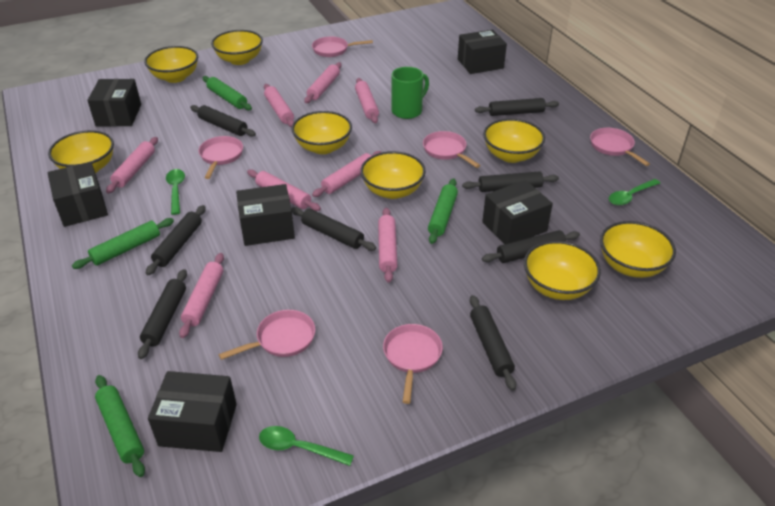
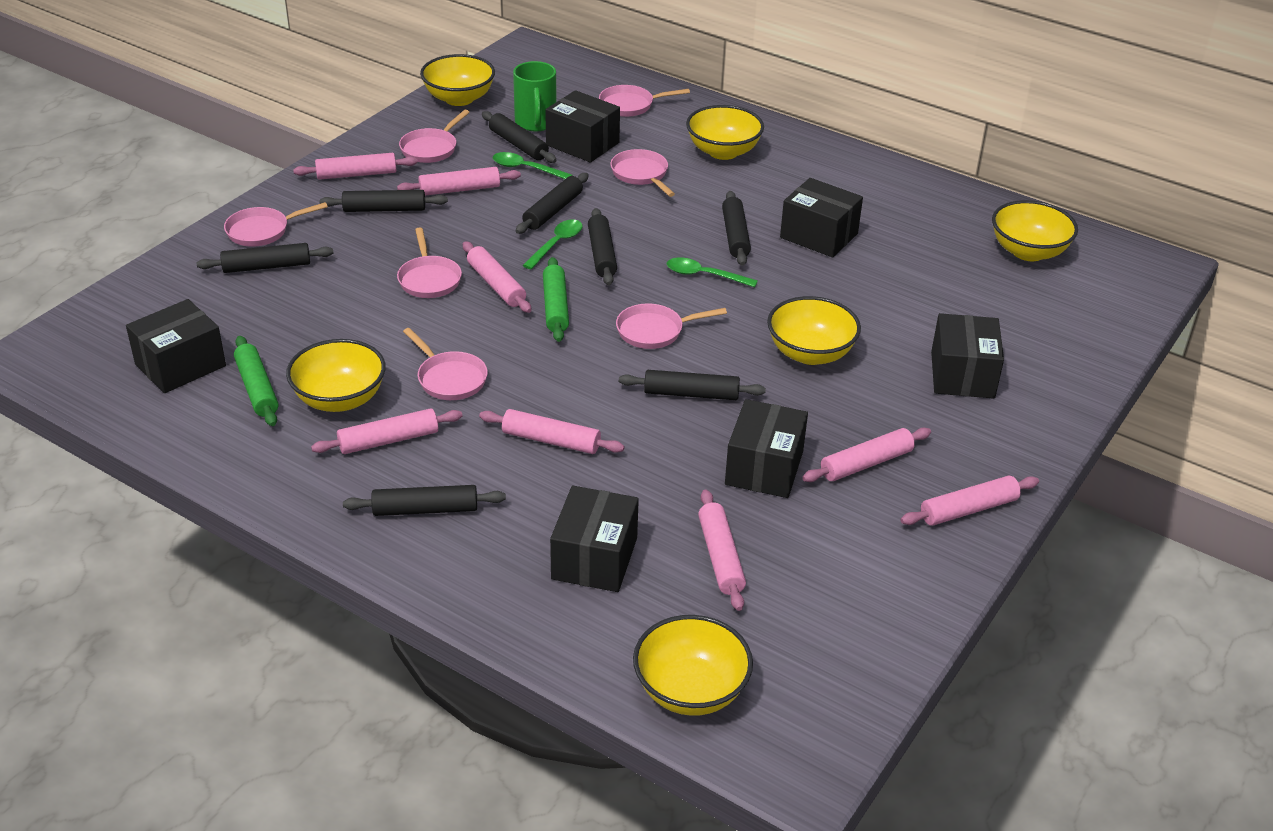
green rolling pin: 4 -> 2
pink pan: 6 -> 7
yellow bowl: 8 -> 6

